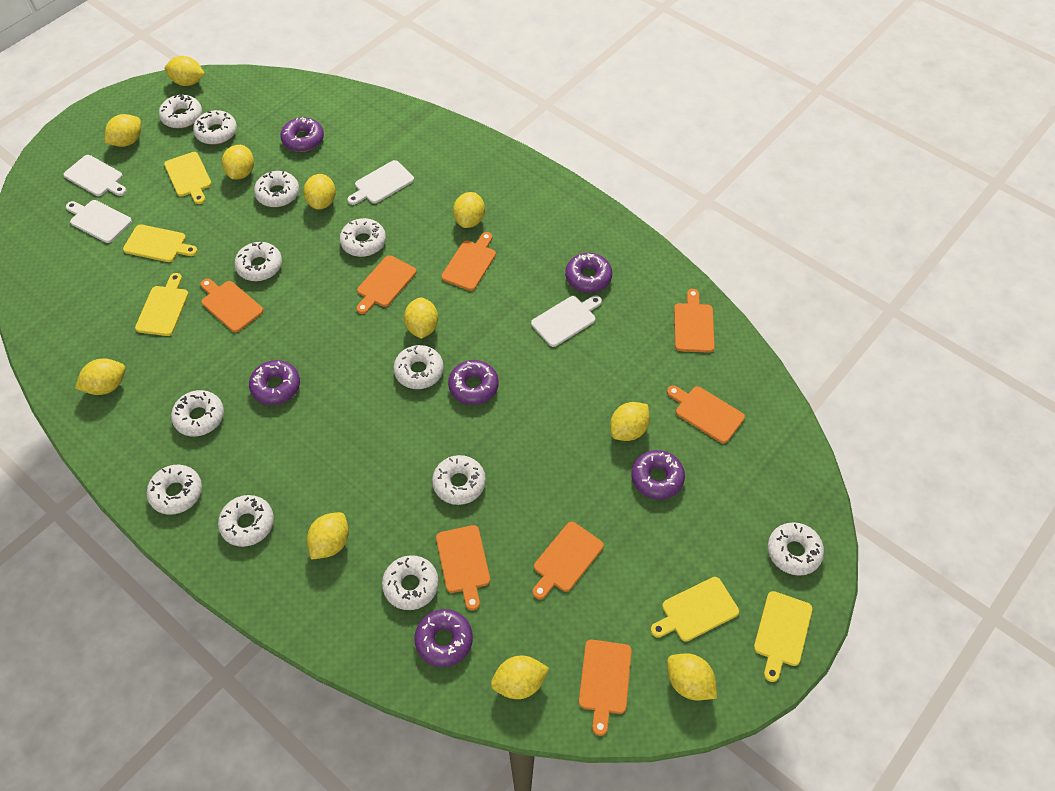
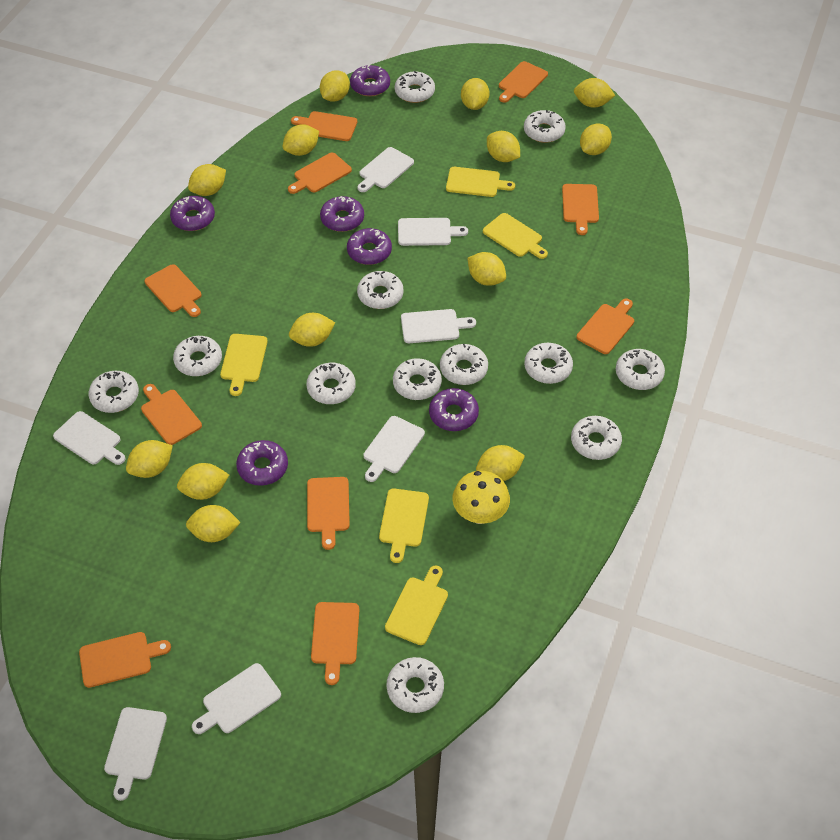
orange cutting board: 8 -> 10
white cutting board: 4 -> 7
yellow lemon: 11 -> 13
yellow mushroom: 0 -> 1

